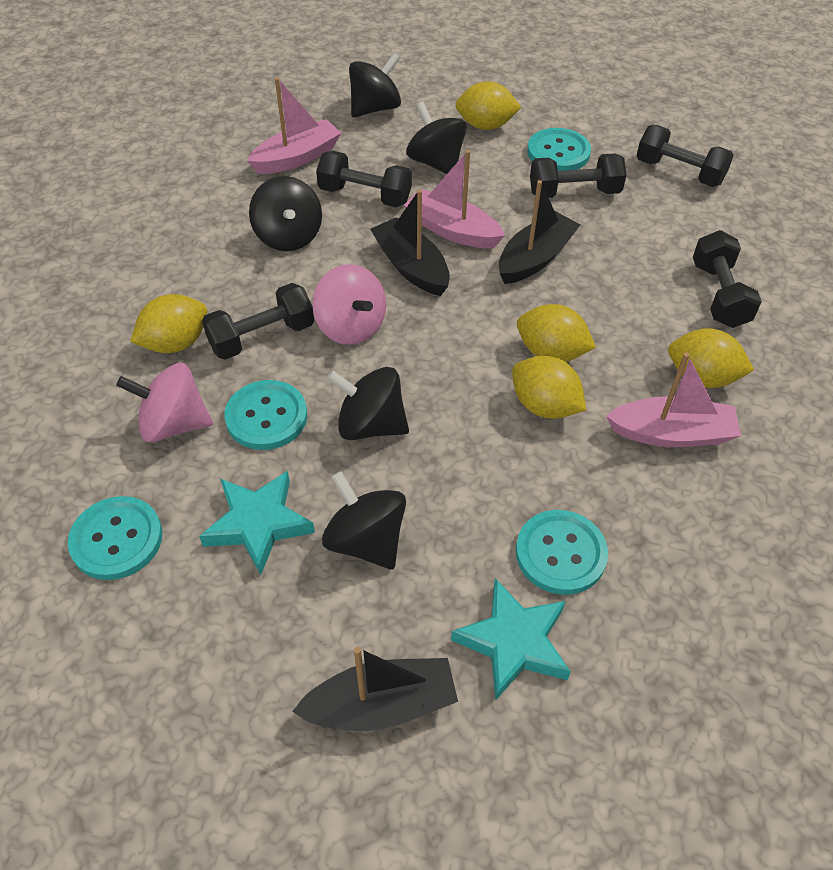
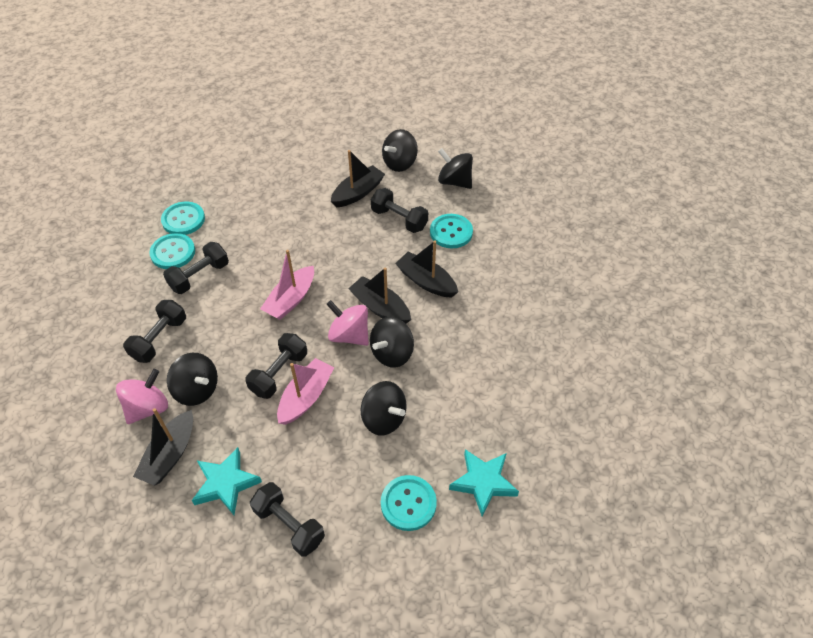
black boat: 3 -> 4
pink boat: 3 -> 2
yellow lemon: 5 -> 0

